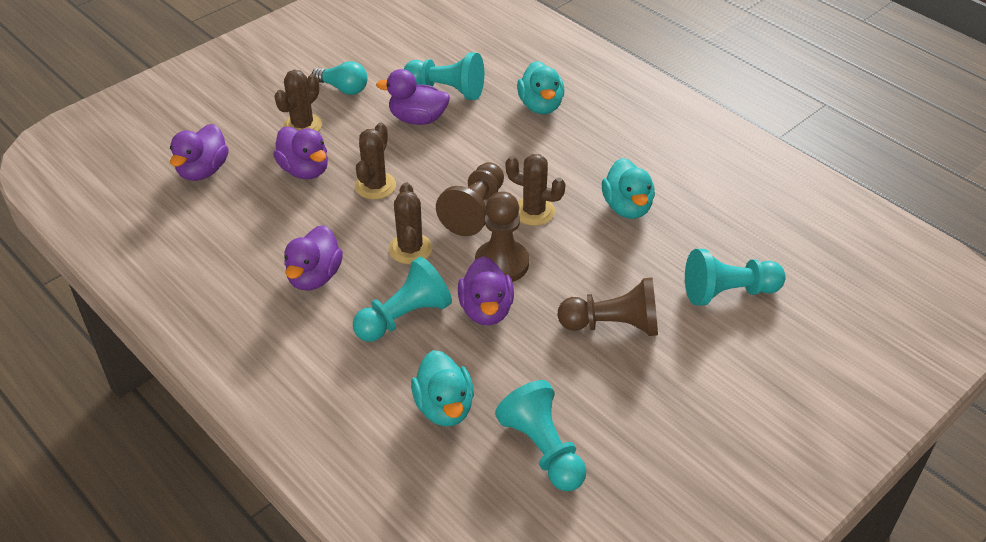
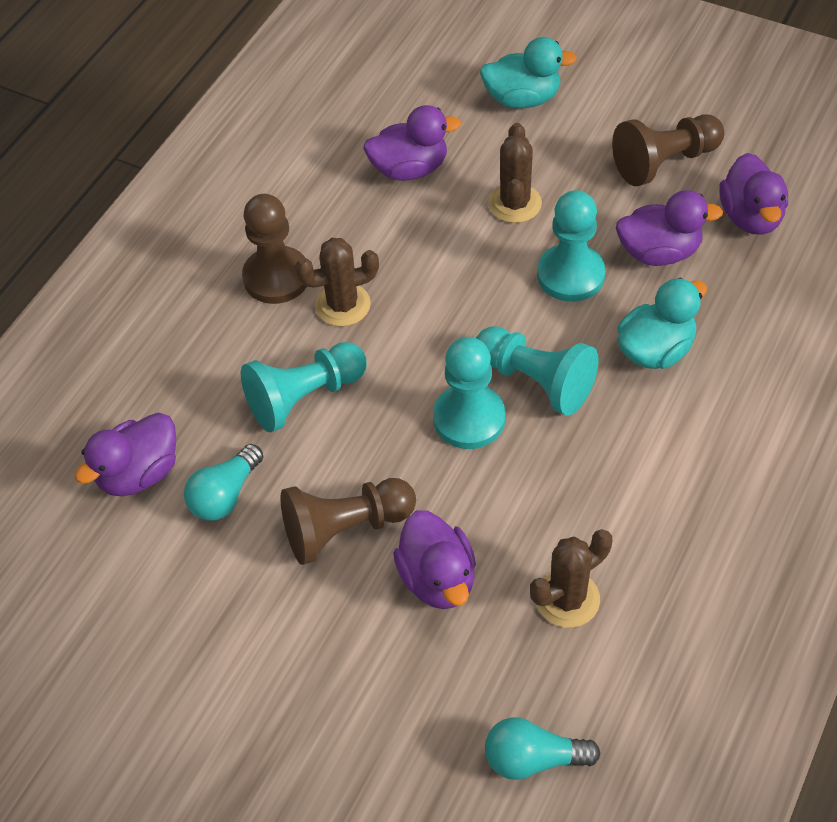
brown cactus: 4 -> 3
turquoise duck: 3 -> 2
turquoise light bulb: 1 -> 2

